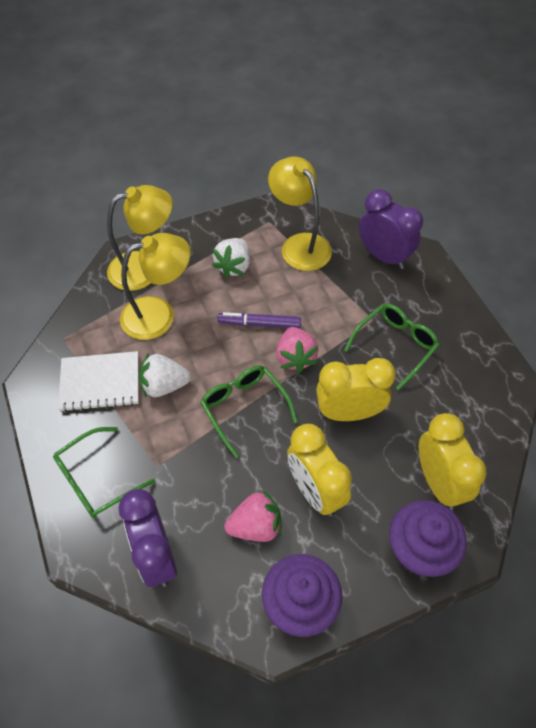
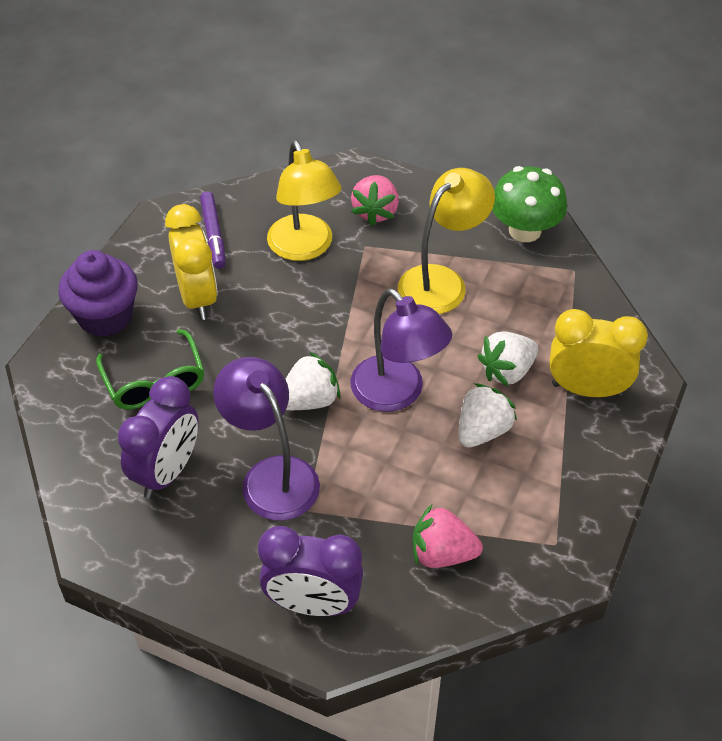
green glasses: 3 -> 1
green mushroom: 0 -> 1
purple cupcake: 2 -> 1
purple lamp: 0 -> 2
white notebook: 1 -> 0
white strawberry: 2 -> 3
yellow clock: 3 -> 2
yellow lamp: 3 -> 2

